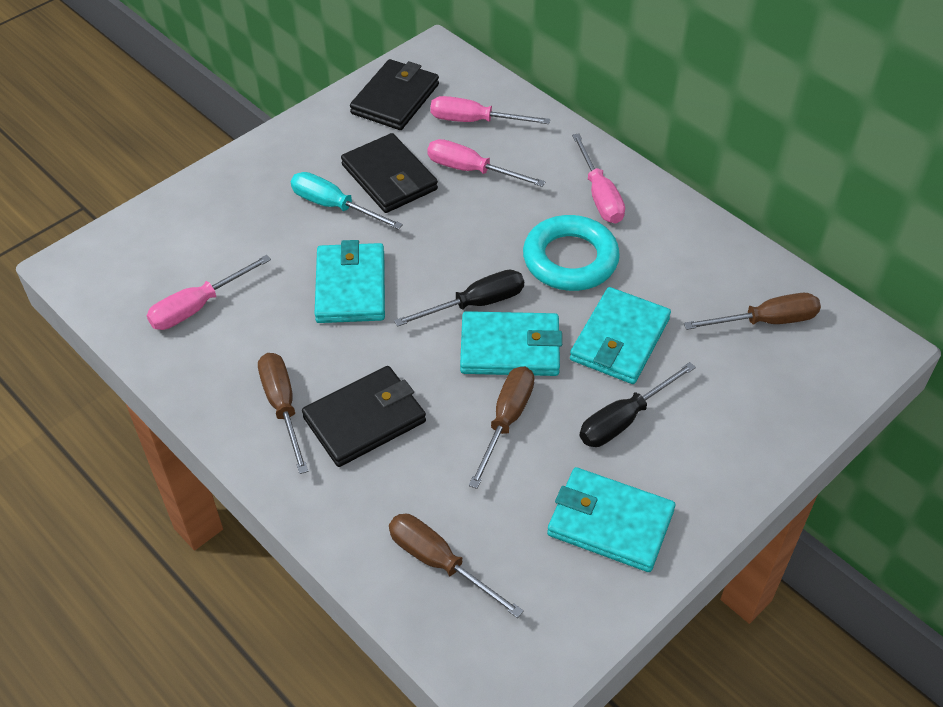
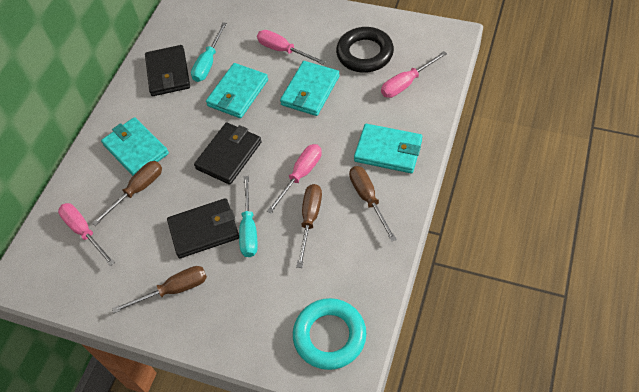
black ring: 0 -> 1
black screwdriver: 2 -> 0
turquoise screwdriver: 1 -> 2

